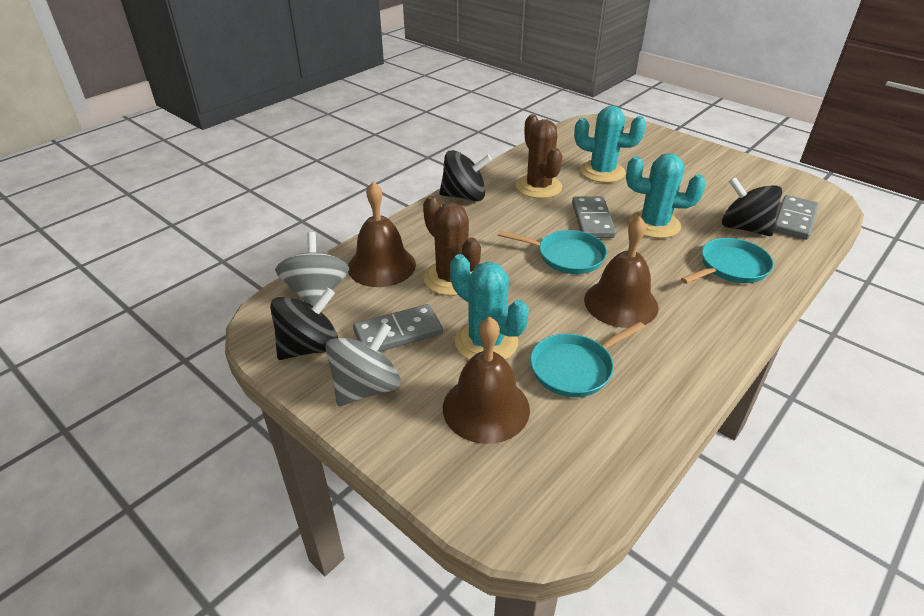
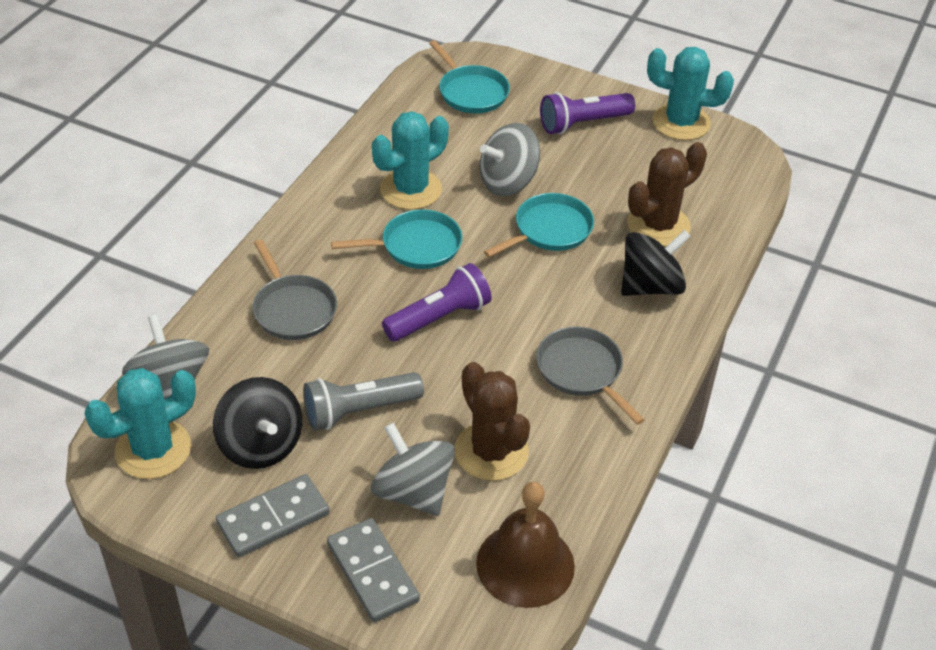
black spinning top: 3 -> 2
brown bell: 3 -> 1
grey domino: 3 -> 2
grey flashlight: 0 -> 1
grey pan: 0 -> 2
grey spinning top: 2 -> 3
purple flashlight: 0 -> 2

